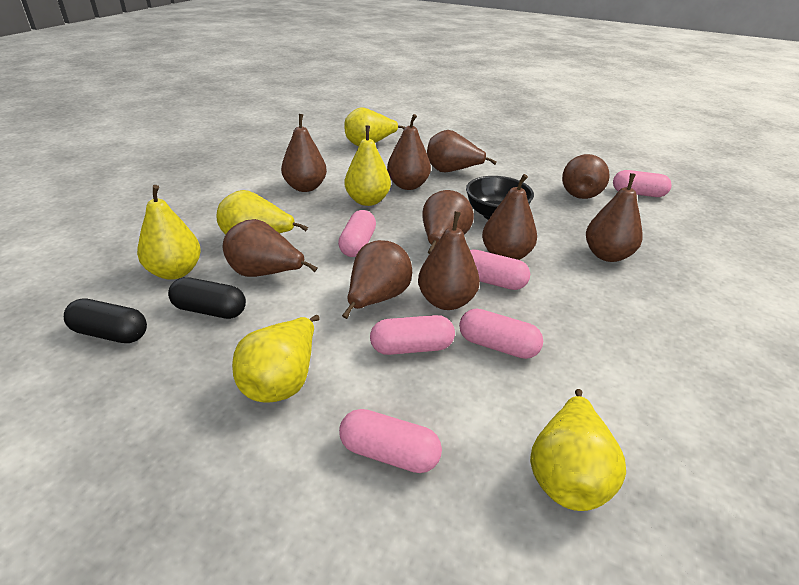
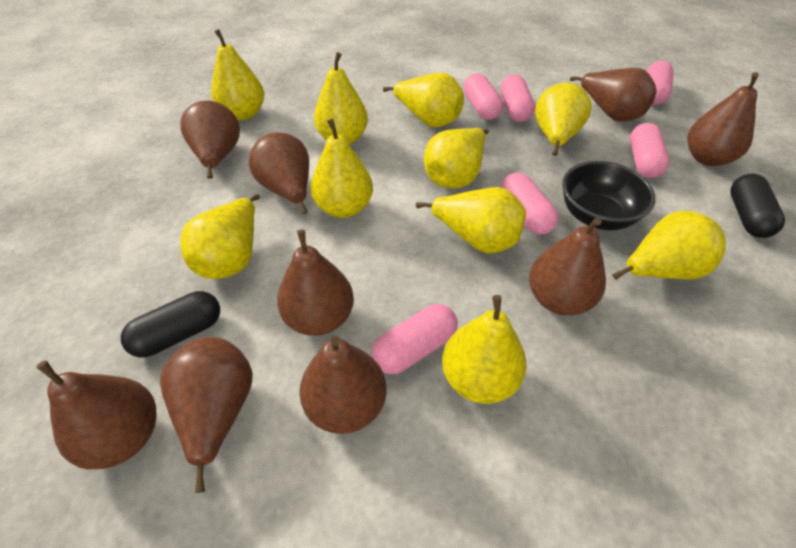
brown pear: 10 -> 9
yellow pear: 6 -> 10

